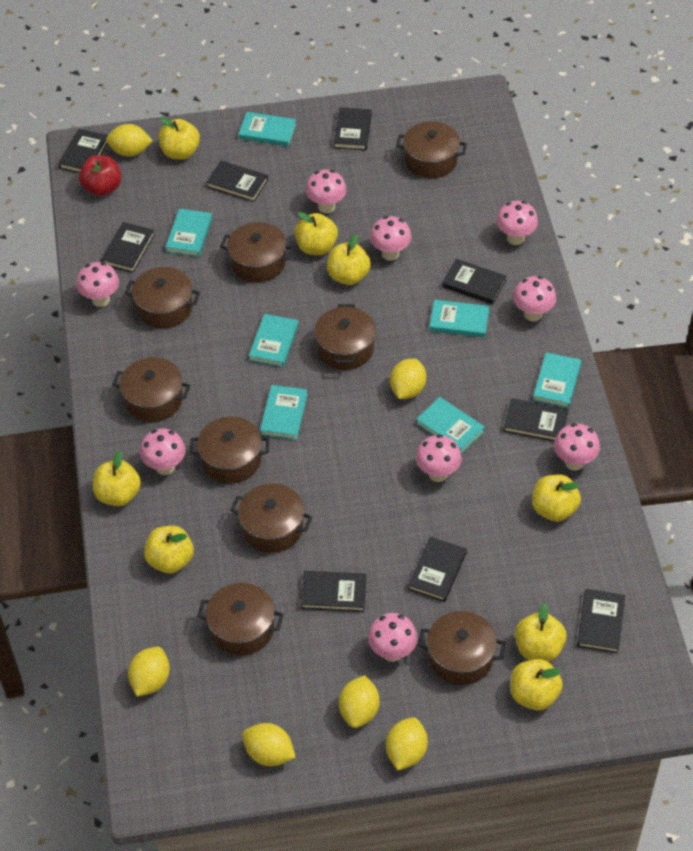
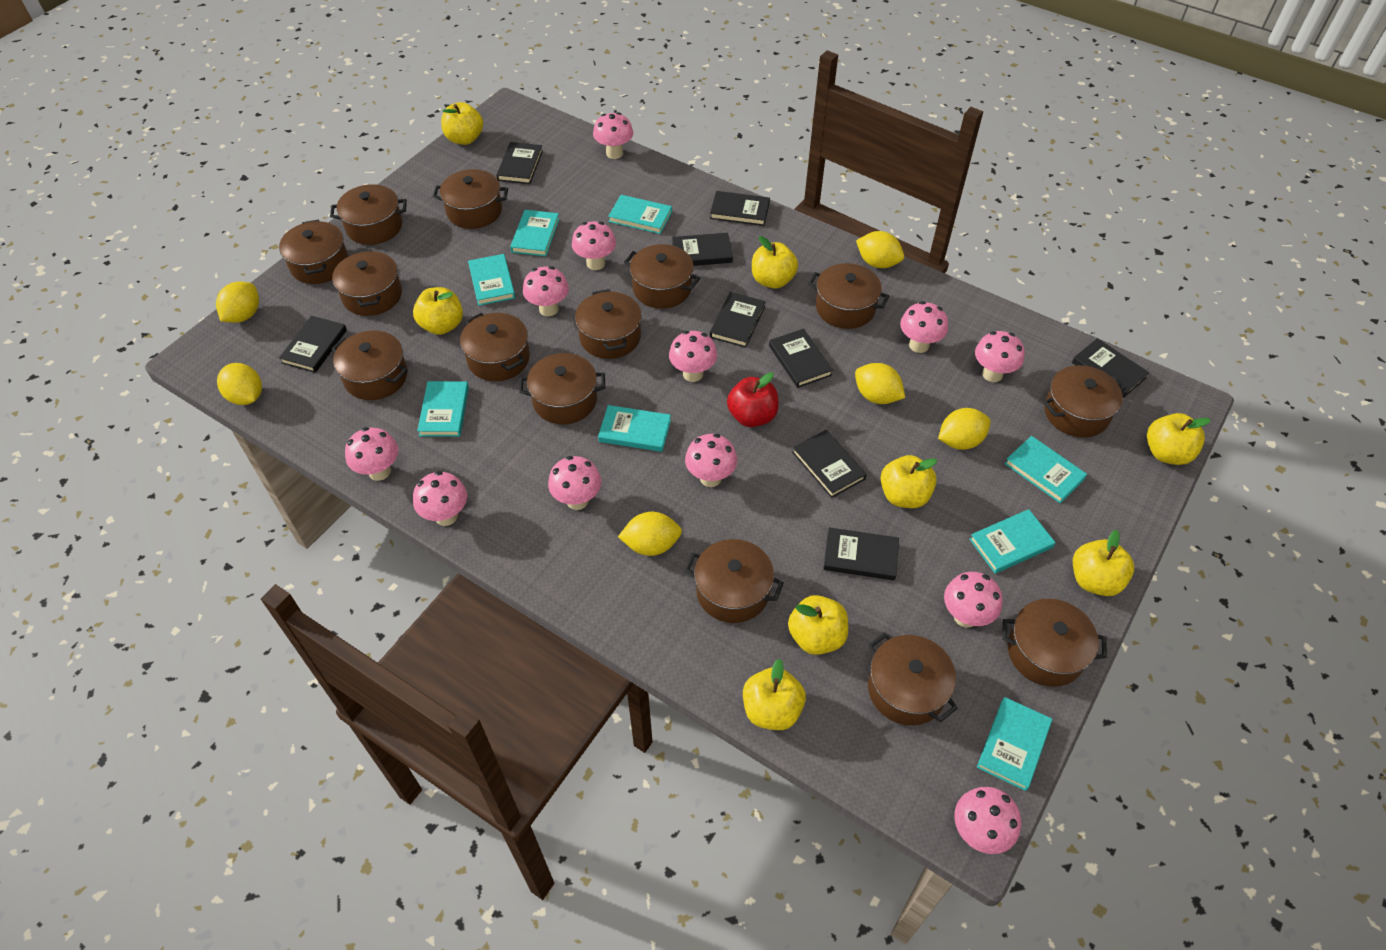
brown pot: 9 -> 14
pink mushroom: 9 -> 12
turquoise book: 7 -> 8

